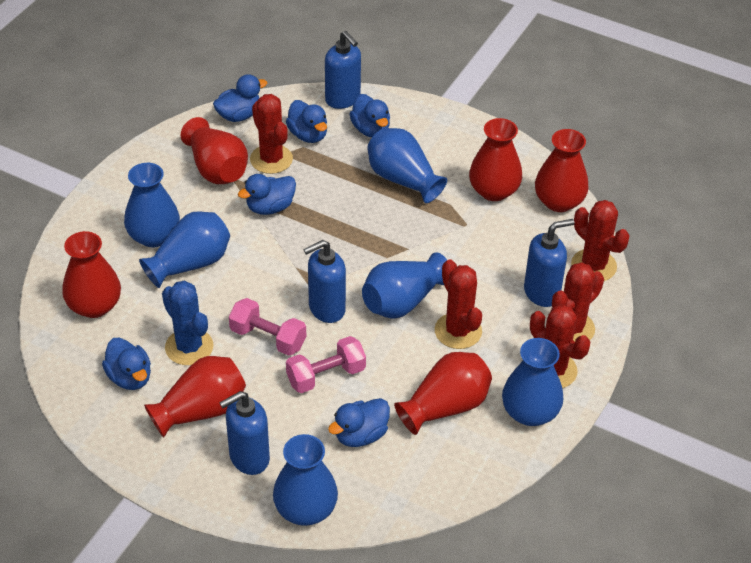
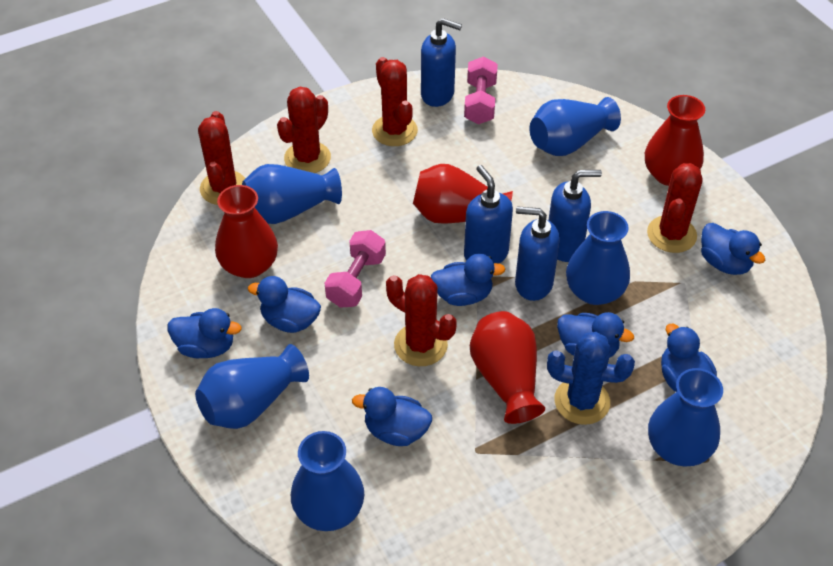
blue duck: 6 -> 7
red vase: 6 -> 4

